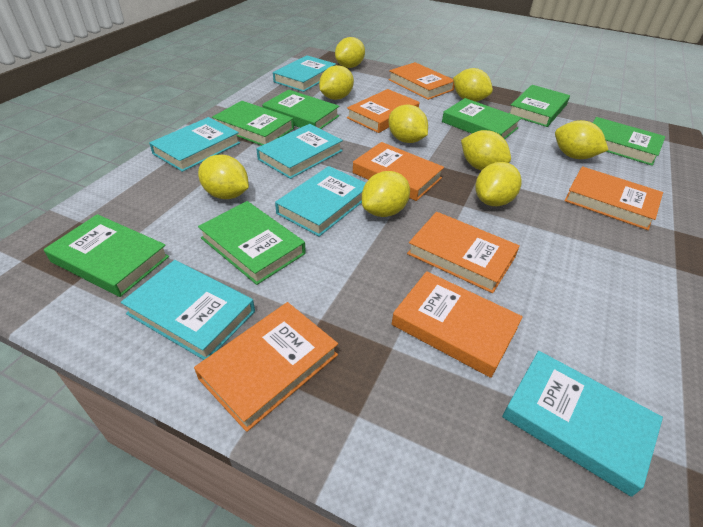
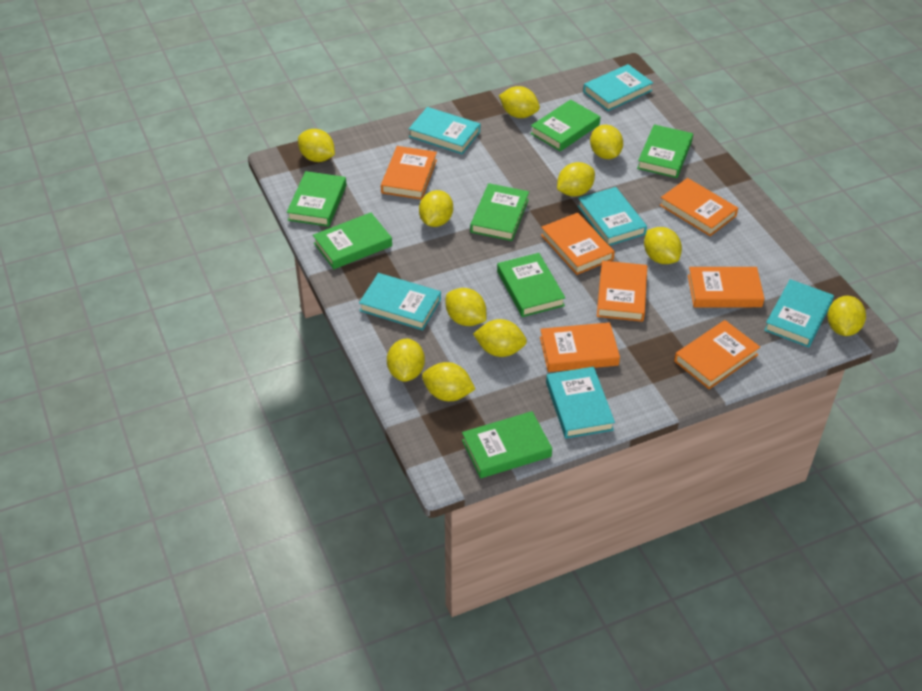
yellow lemon: 9 -> 11

